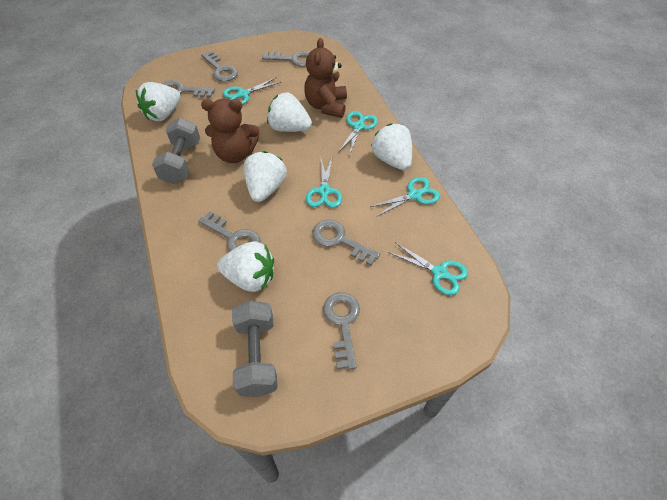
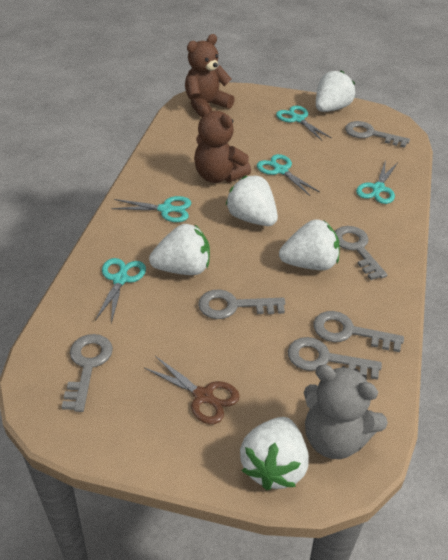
brown scissors: 0 -> 1
grey dumbbell: 2 -> 0
grey teddy bear: 0 -> 1

